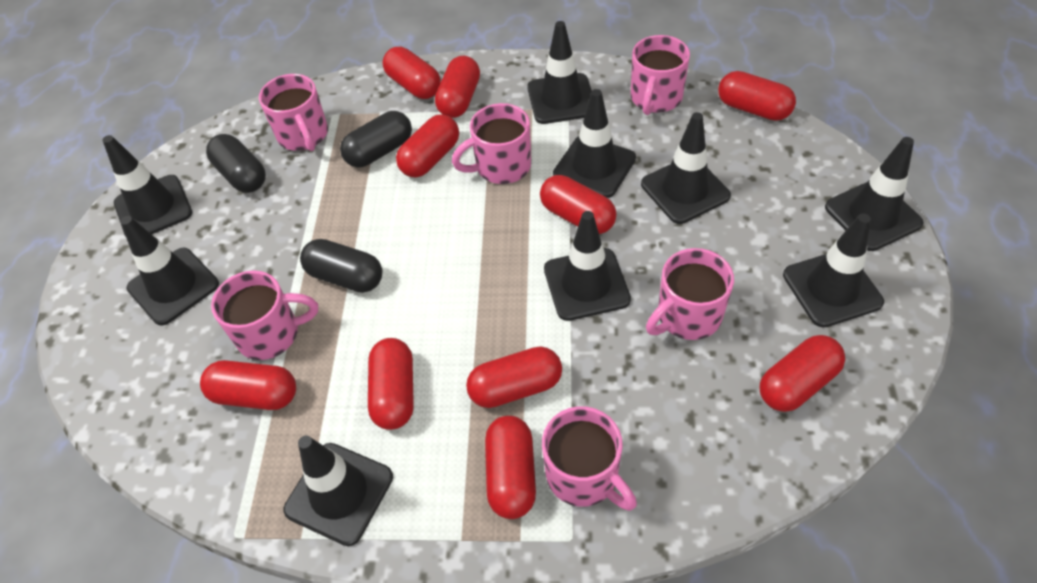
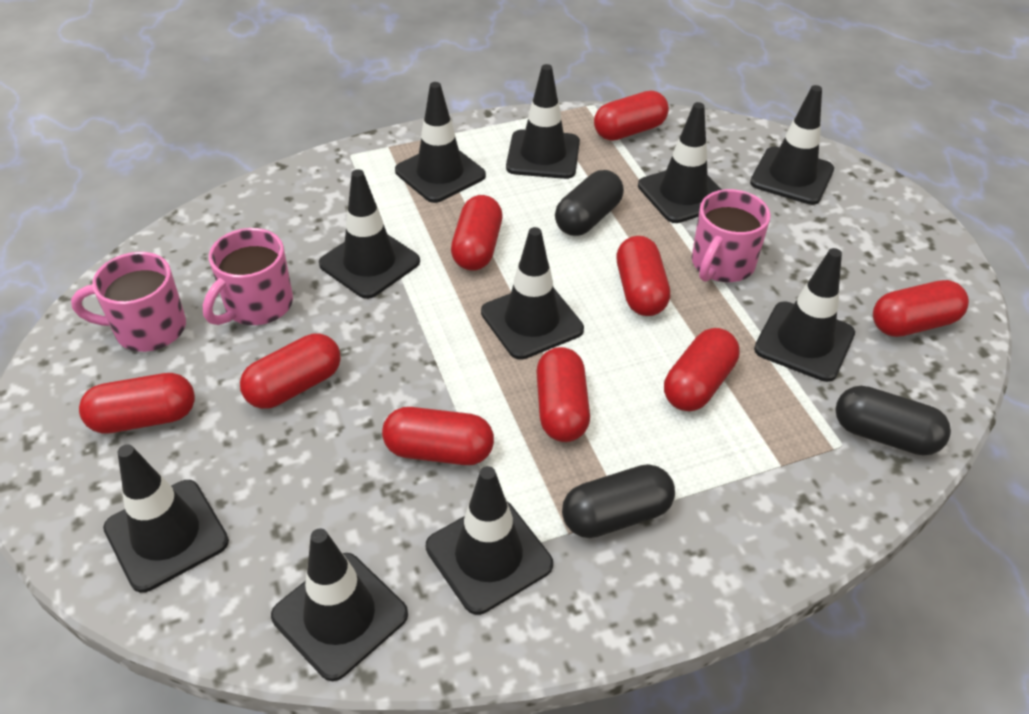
black traffic cone: 9 -> 10
pink mug: 6 -> 3
red capsule: 10 -> 9

